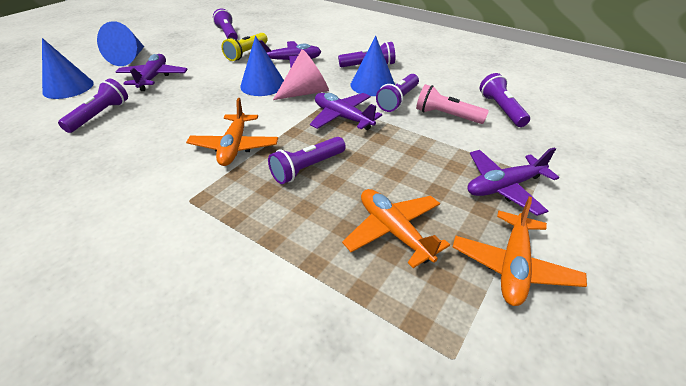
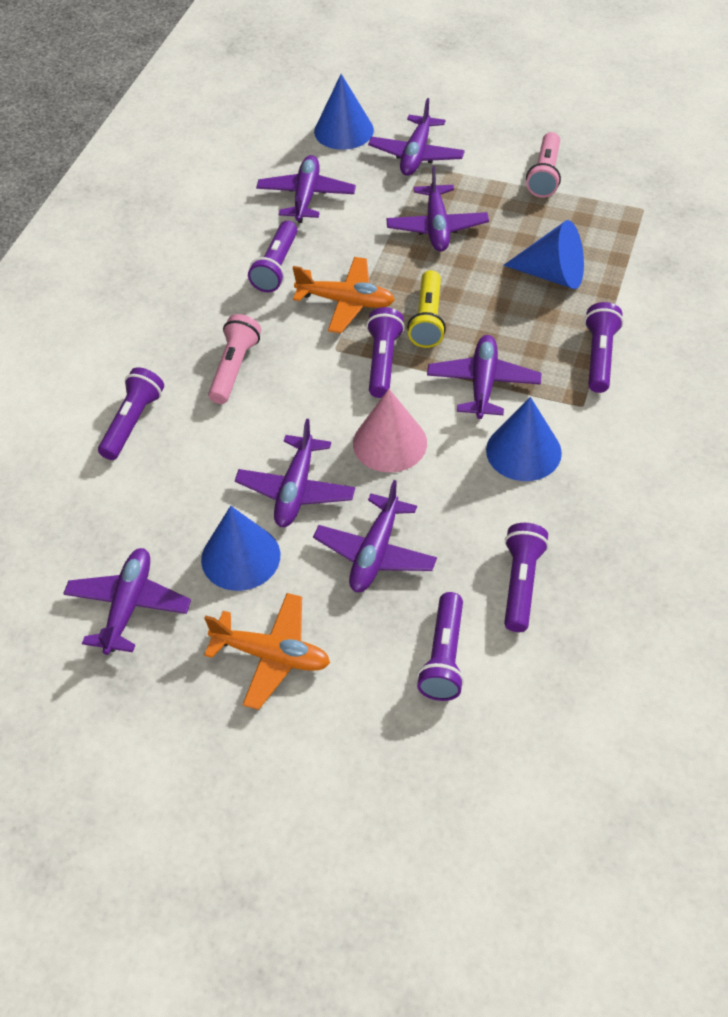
orange plane: 3 -> 2
pink flashlight: 1 -> 2
purple plane: 4 -> 7

